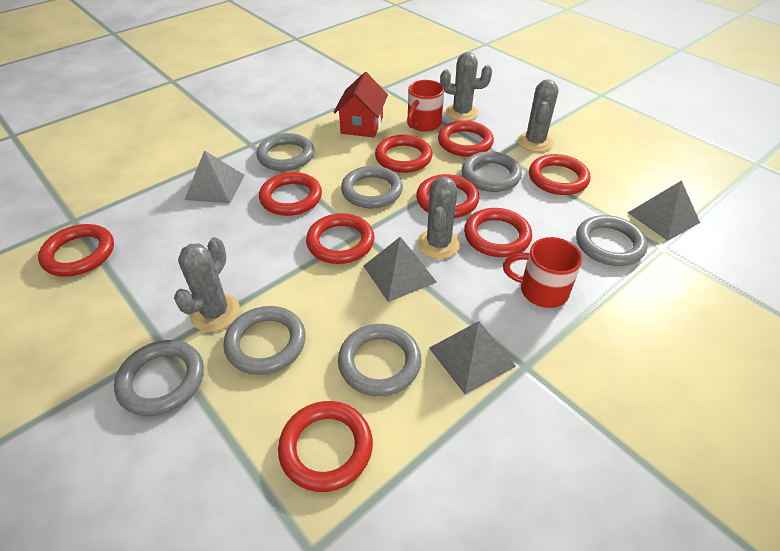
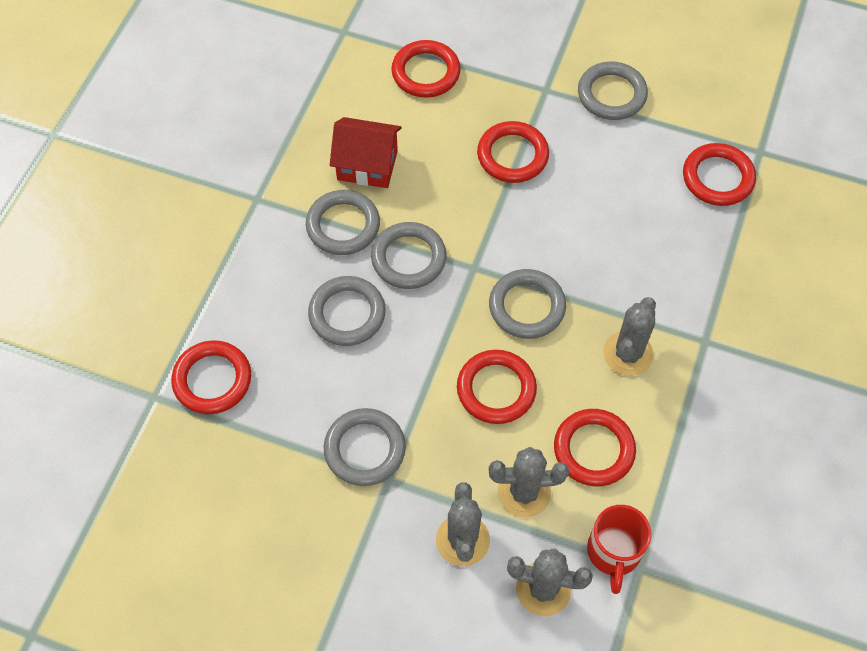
grey pyramid: 4 -> 0
grey ring: 7 -> 6
red mug: 2 -> 1
red ring: 9 -> 6

